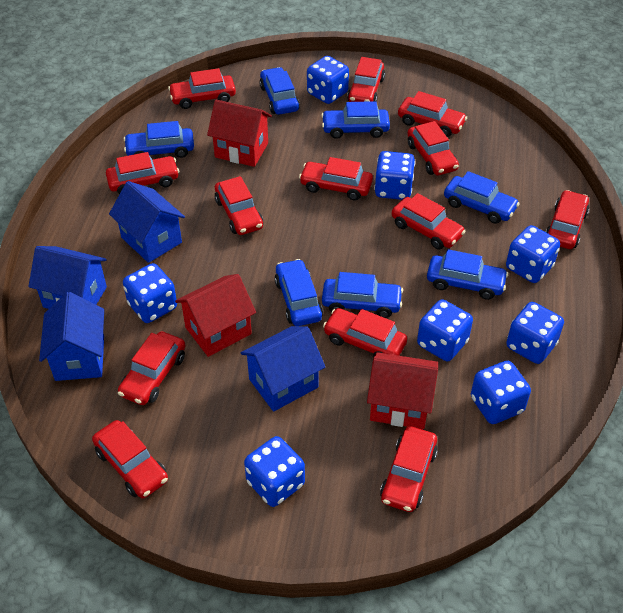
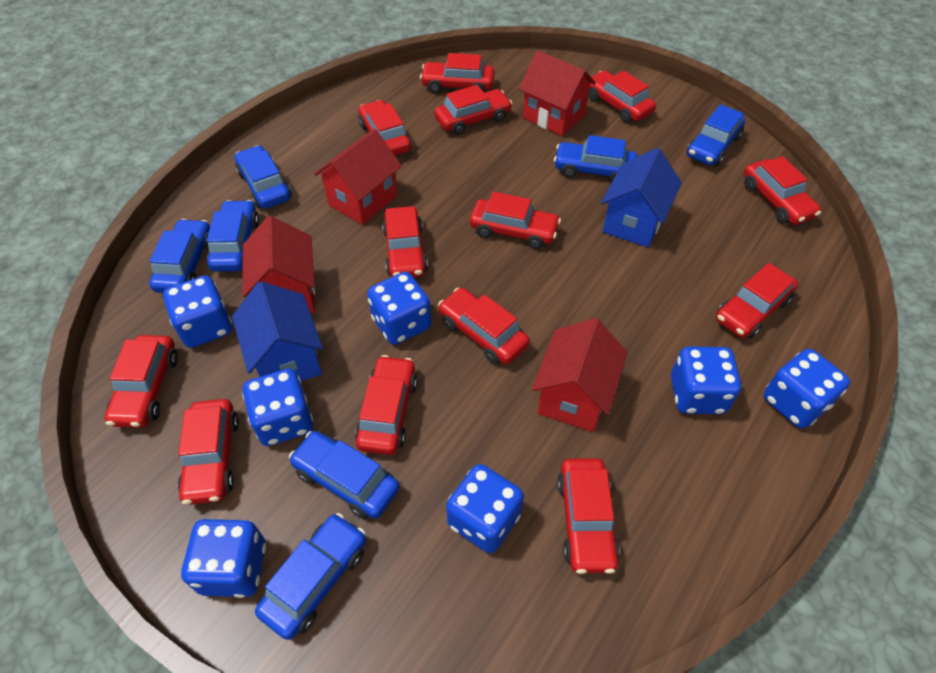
blue dice: 8 -> 7
blue house: 4 -> 2
red house: 3 -> 4

